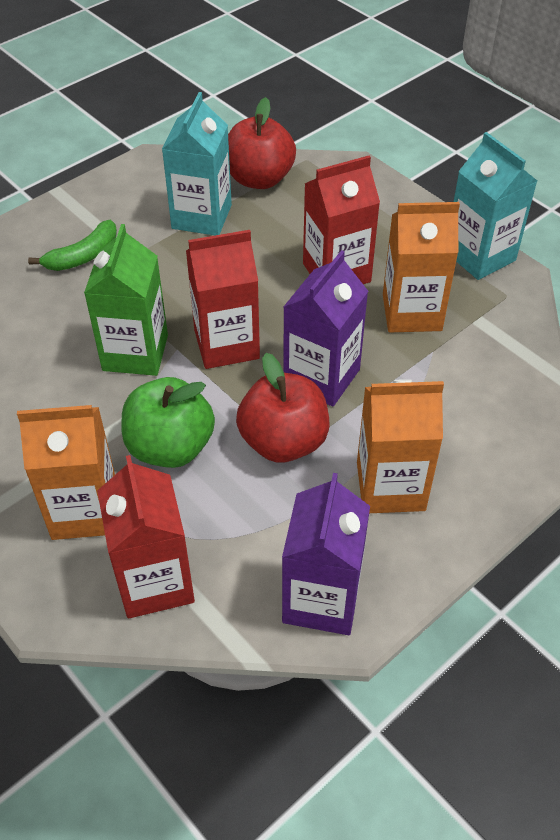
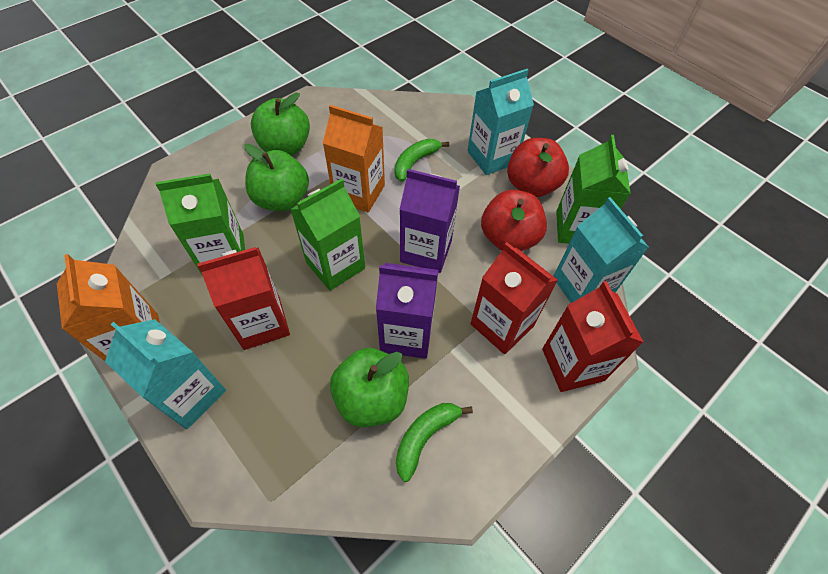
green apple: 1 -> 3
green banana: 1 -> 2
green carton: 1 -> 3
orange carton: 3 -> 2
turquoise carton: 2 -> 3

